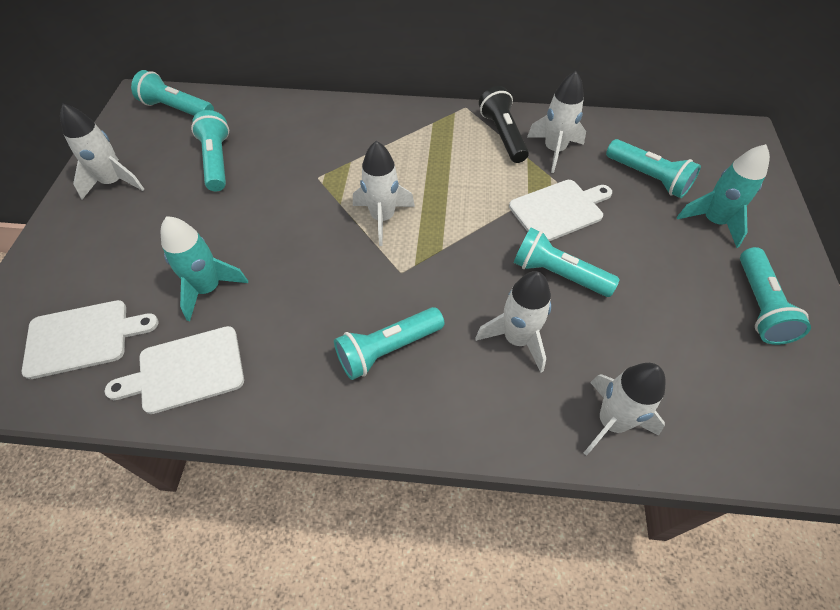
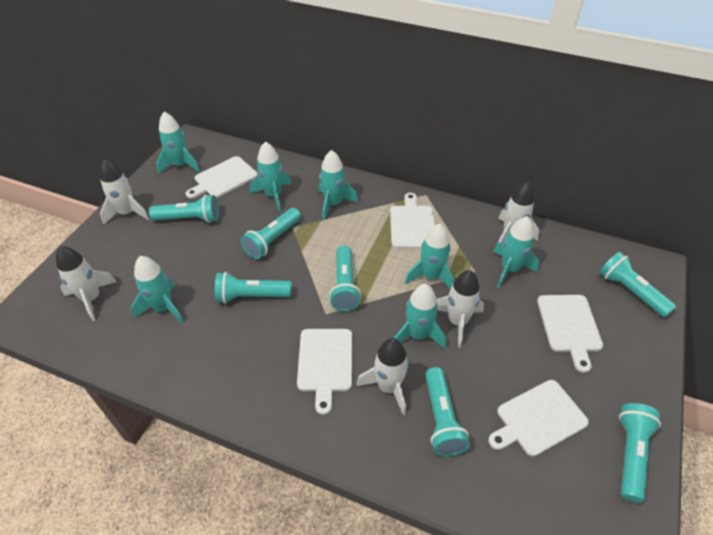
black flashlight: 1 -> 0
turquoise flashlight: 6 -> 7
turquoise rocket: 2 -> 7
white cutting board: 3 -> 5

